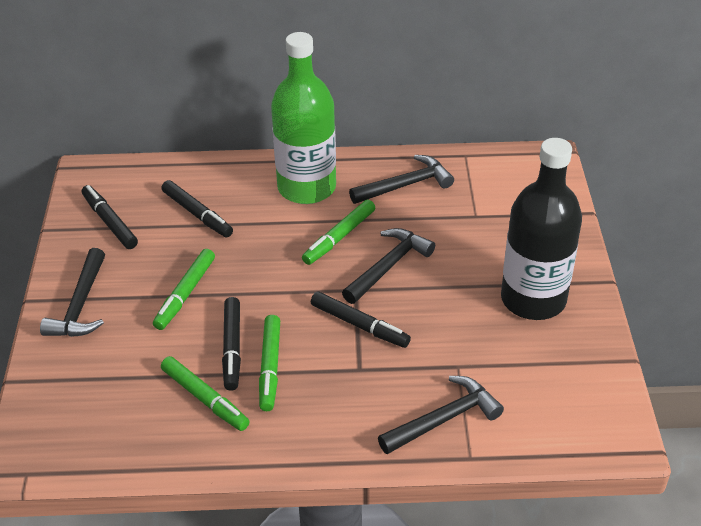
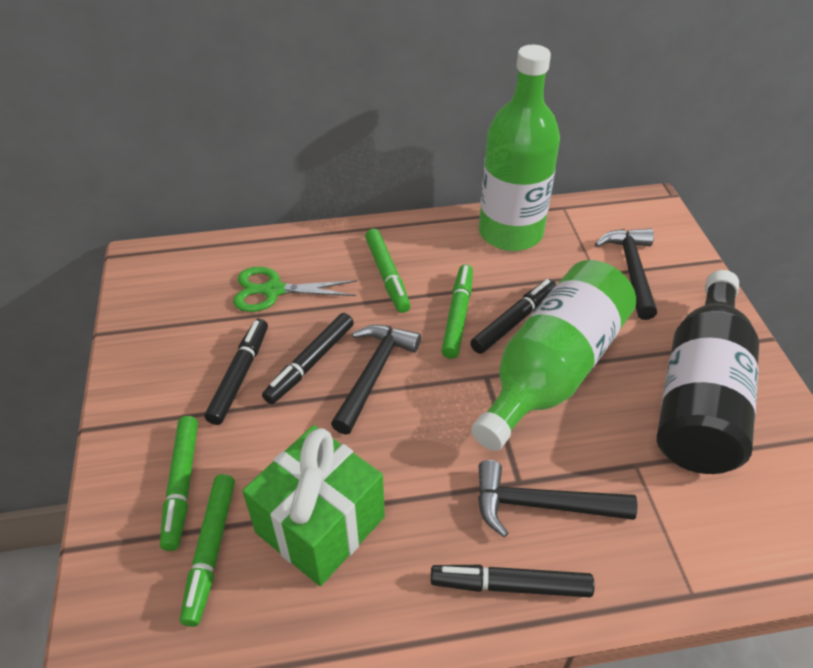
black hammer: 4 -> 3
green bottle: 1 -> 2
green gift: 0 -> 1
green scissors: 0 -> 1

